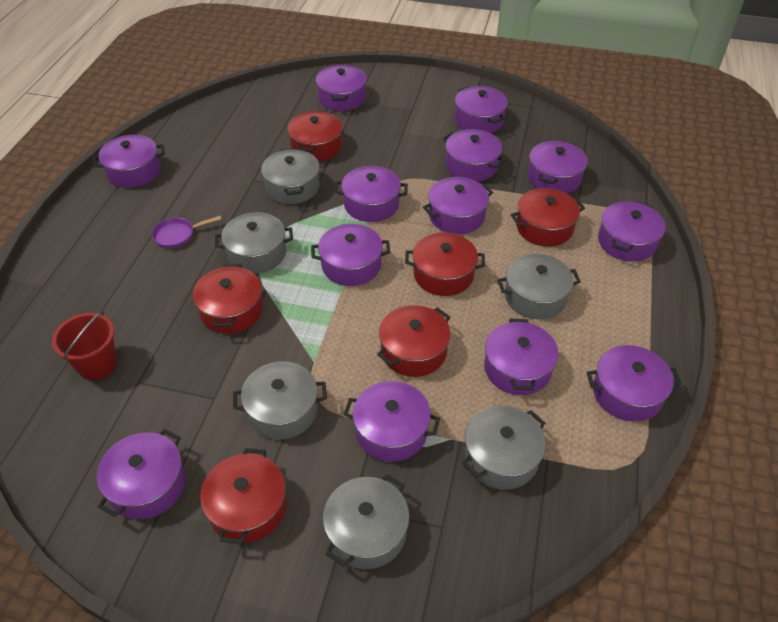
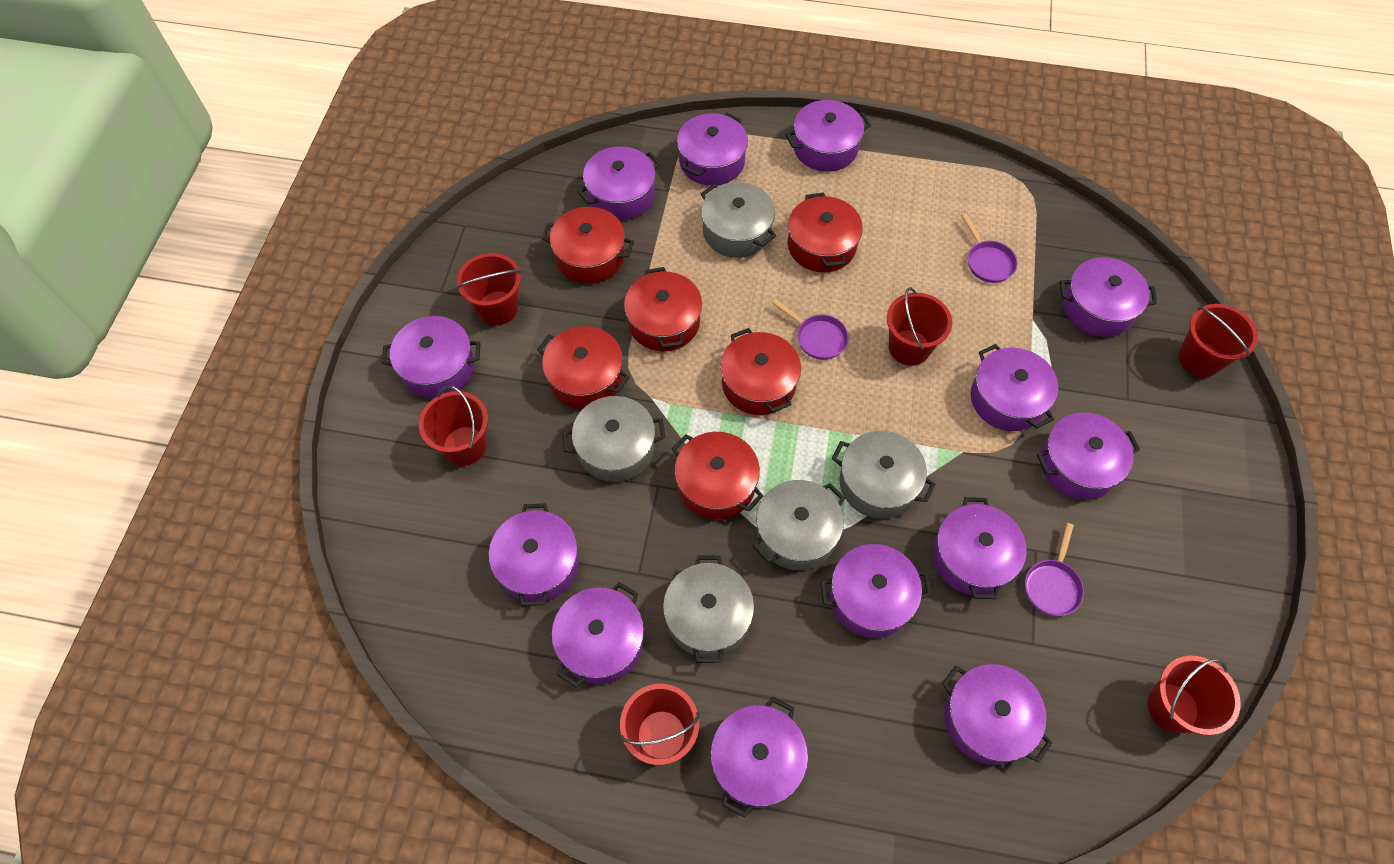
grey pot: 6 -> 5
purple pan: 1 -> 3
red bucket: 1 -> 6

